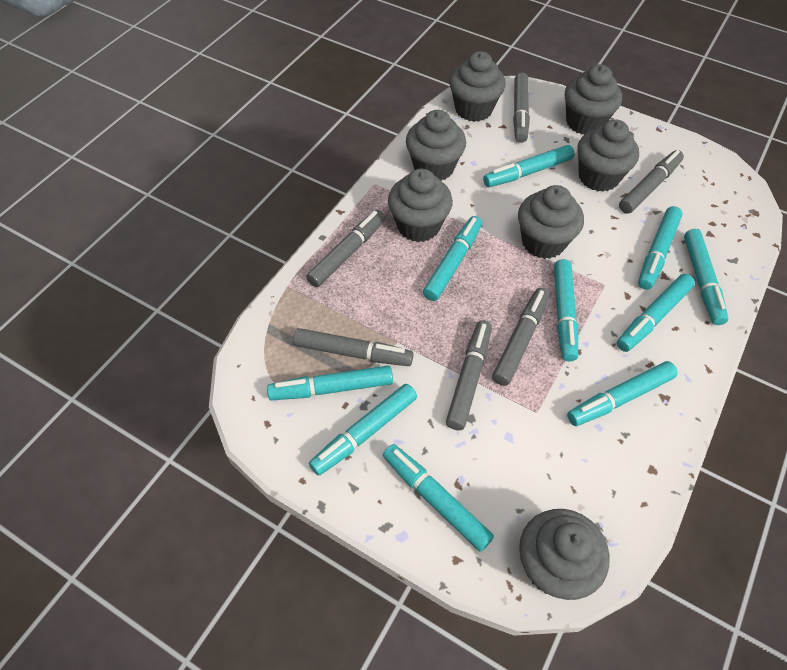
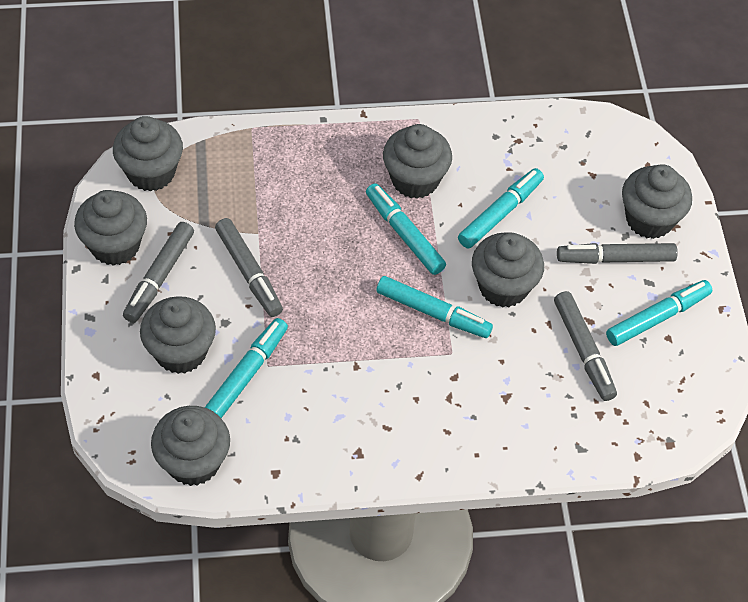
grey marker: 6 -> 4
turquoise marker: 10 -> 5

